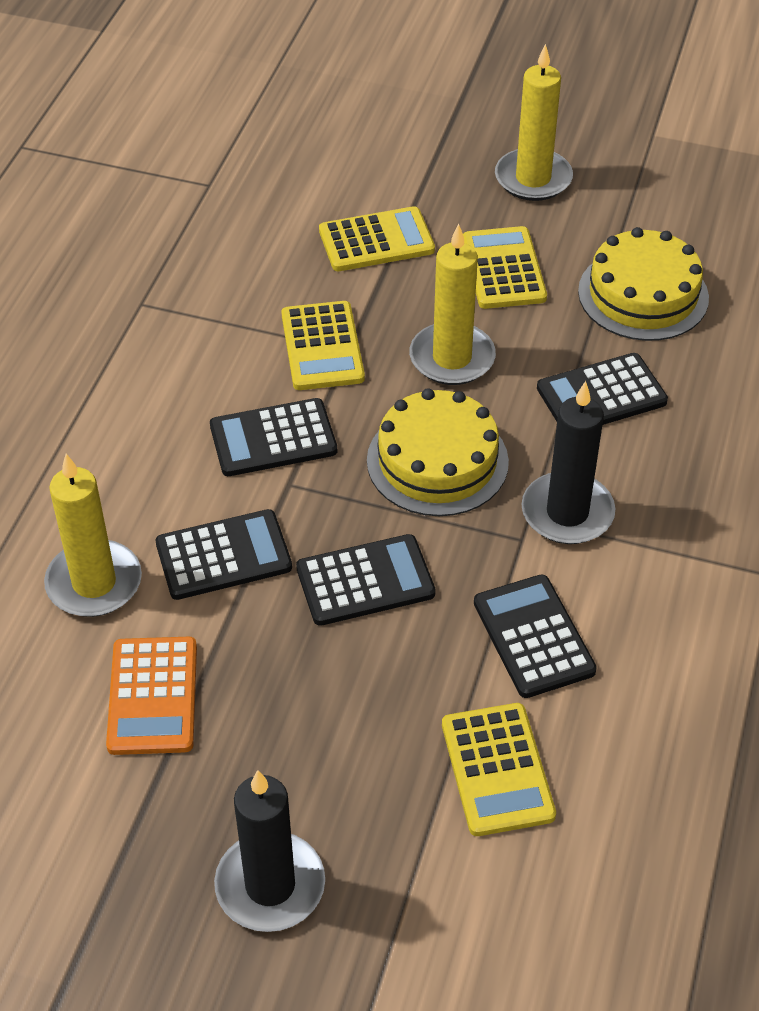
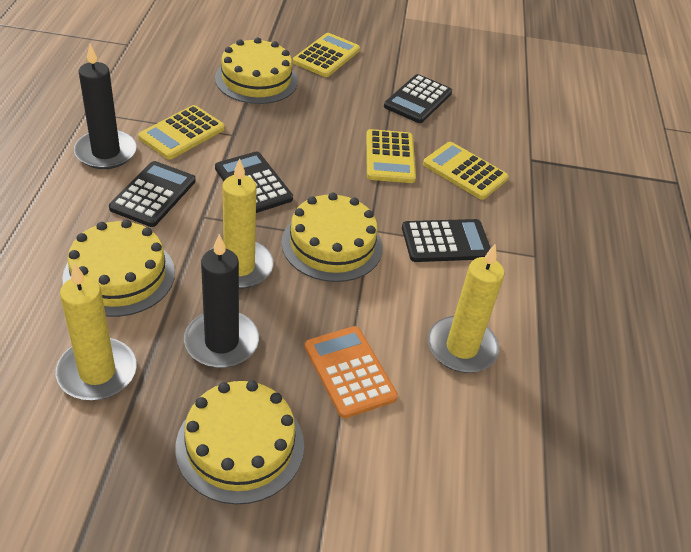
black calculator: 5 -> 4
yellow cake: 2 -> 4

